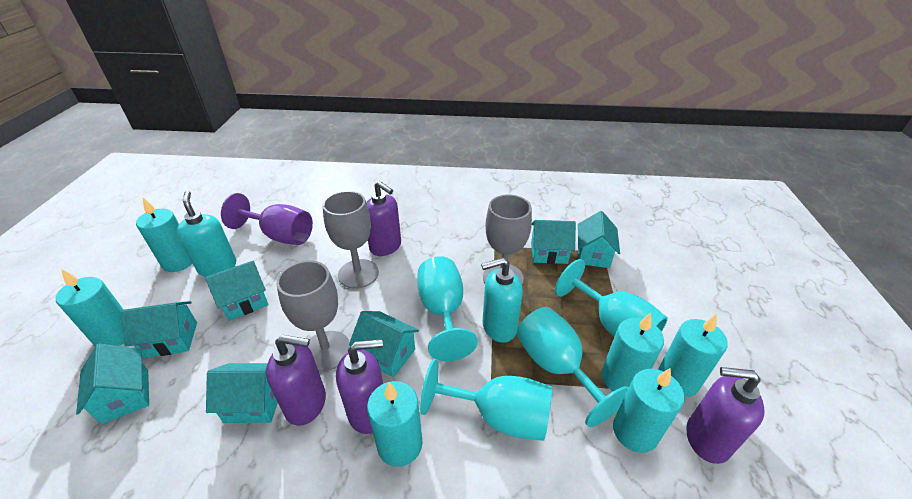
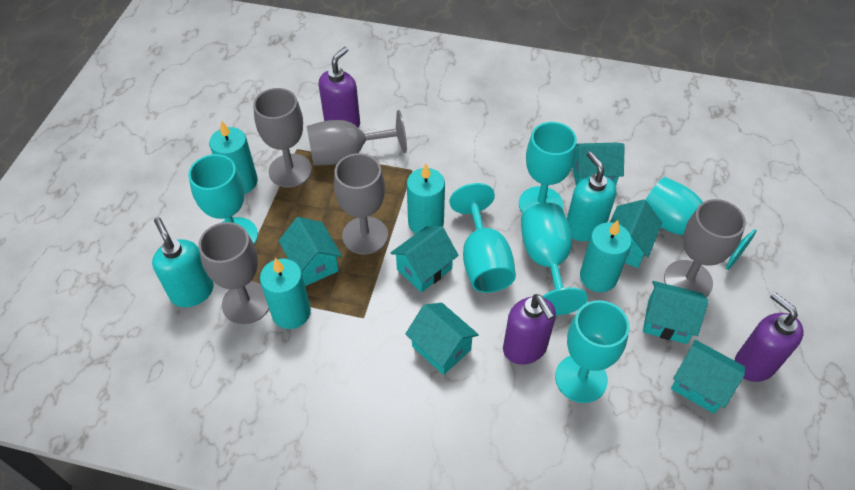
grey goblet: 3 -> 5
purple goblet: 1 -> 0
purple soap dispenser: 4 -> 3
turquoise candle: 6 -> 4
turquoise goblet: 4 -> 6

